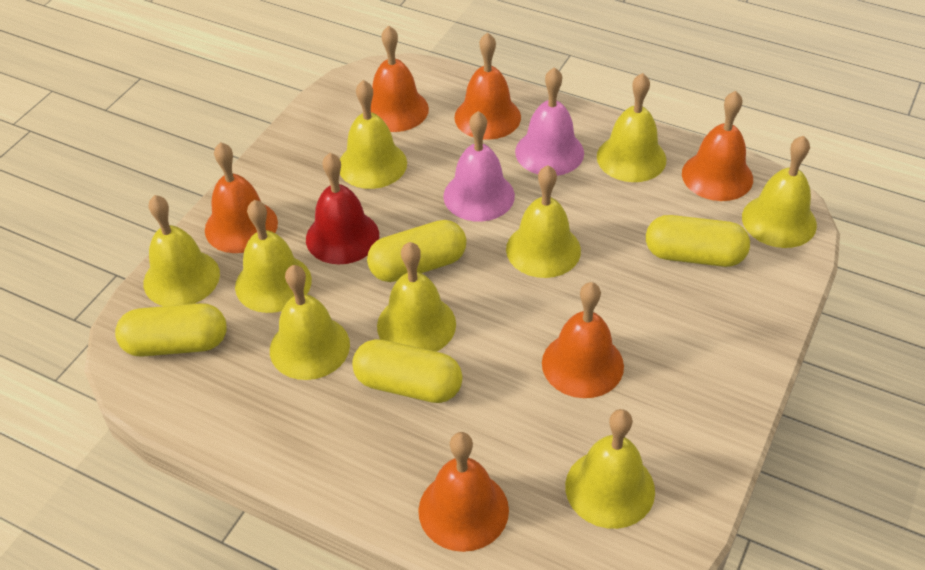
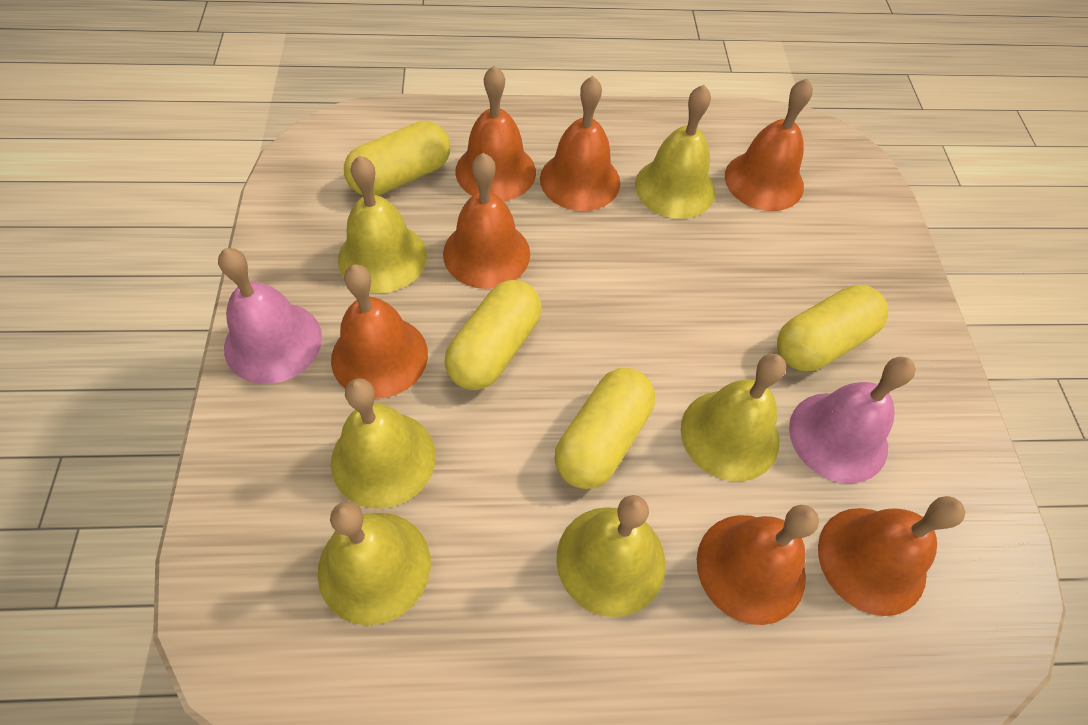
orange bell: 6 -> 7
red bell: 1 -> 0
yellow bell: 9 -> 6

